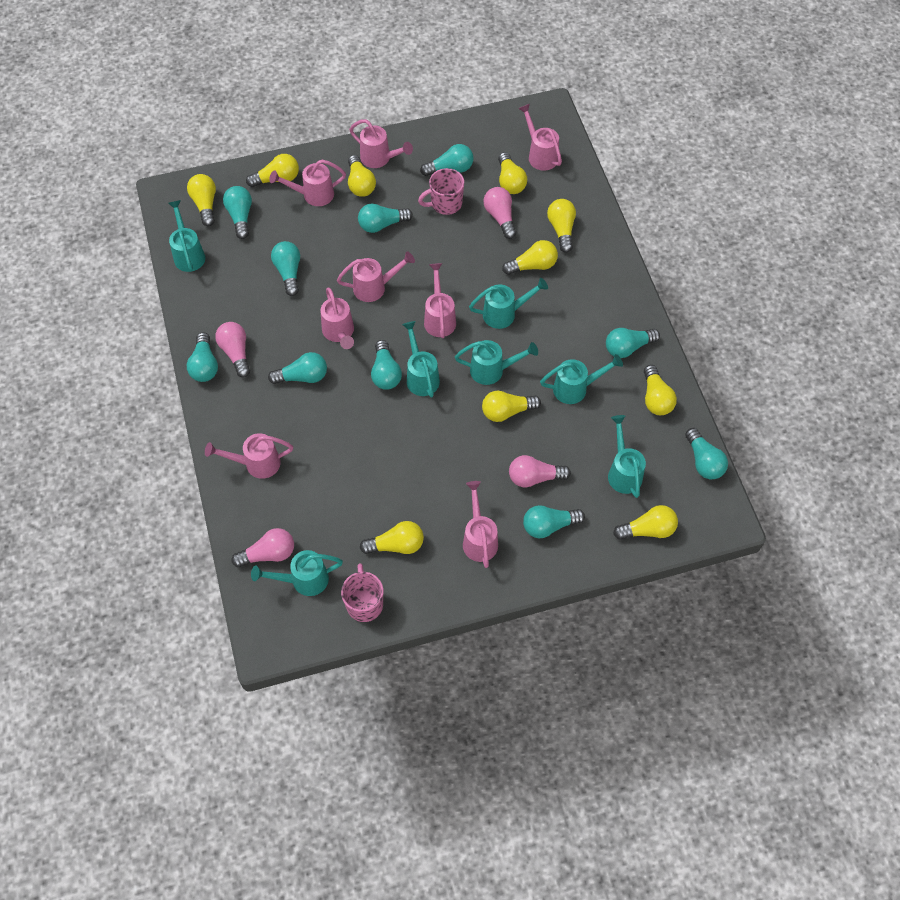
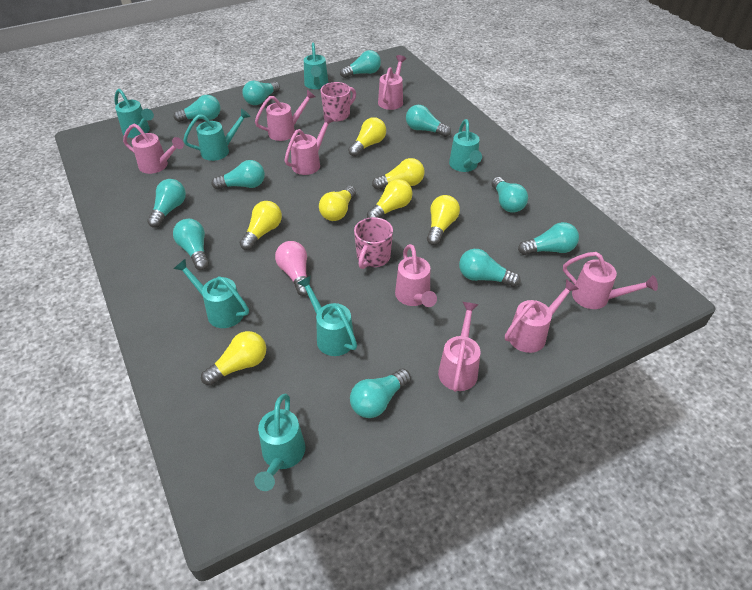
pink light bulb: 4 -> 1
turquoise light bulb: 10 -> 11
yellow light bulb: 10 -> 7

